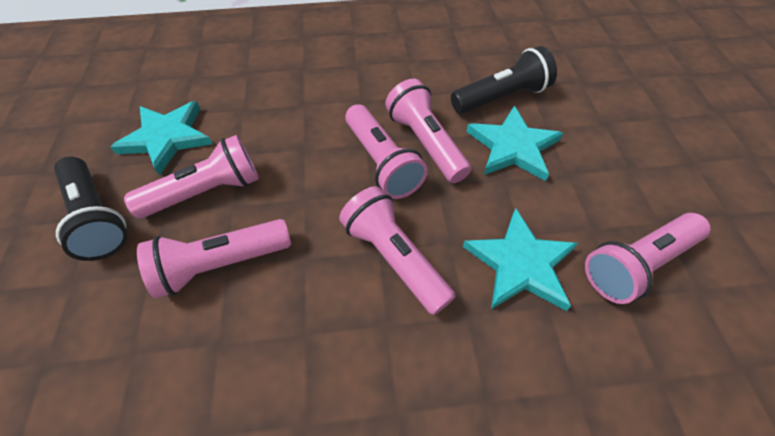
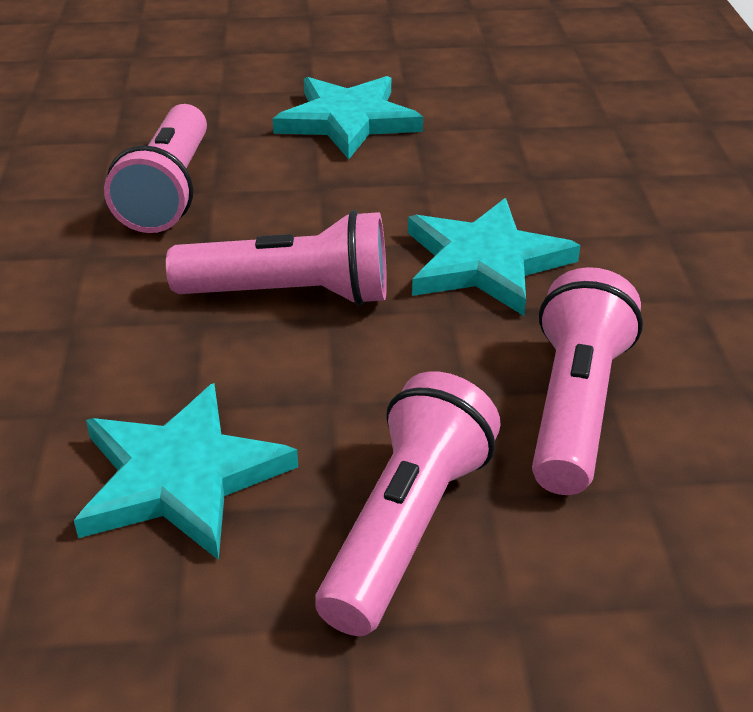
black flashlight: 2 -> 0
pink flashlight: 6 -> 4

